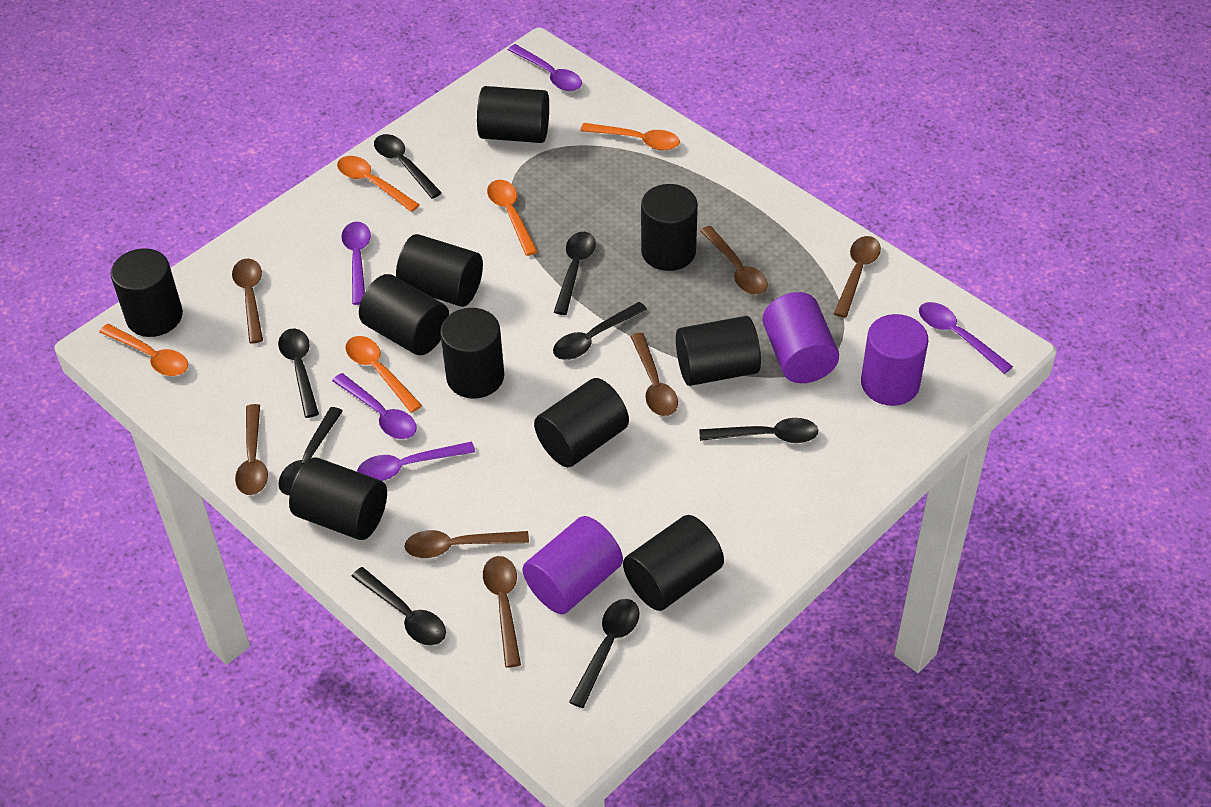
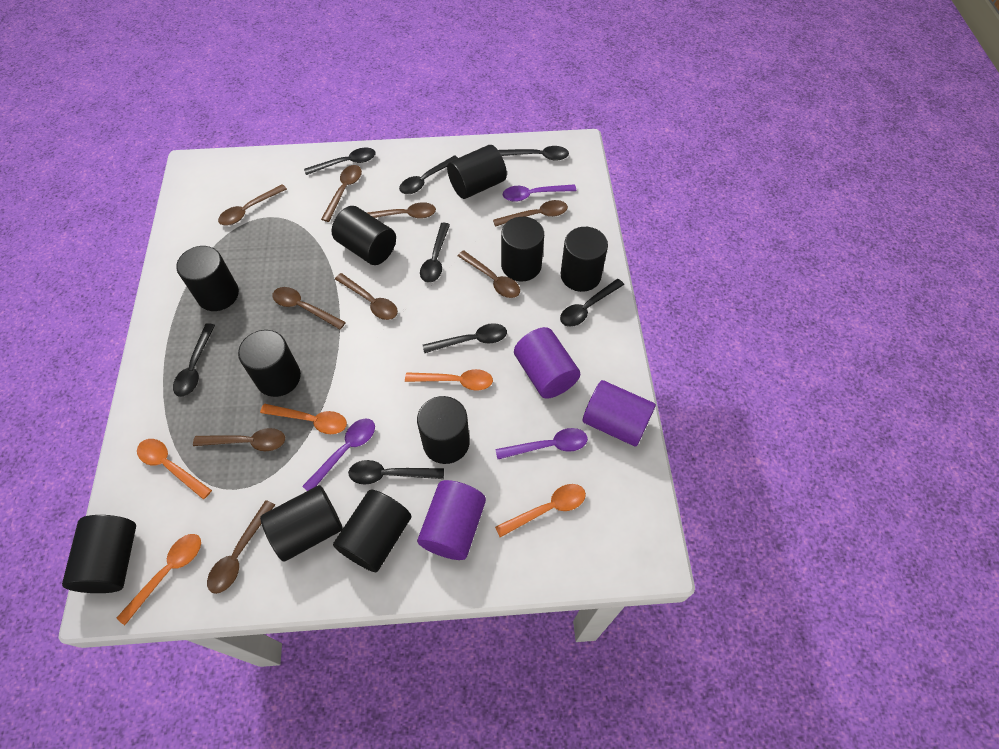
brown spoon: 7 -> 9
purple spoon: 5 -> 3

